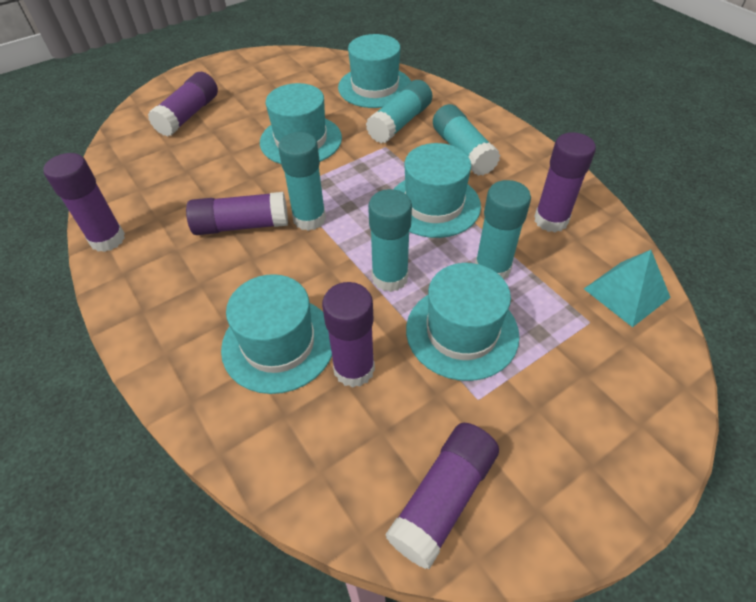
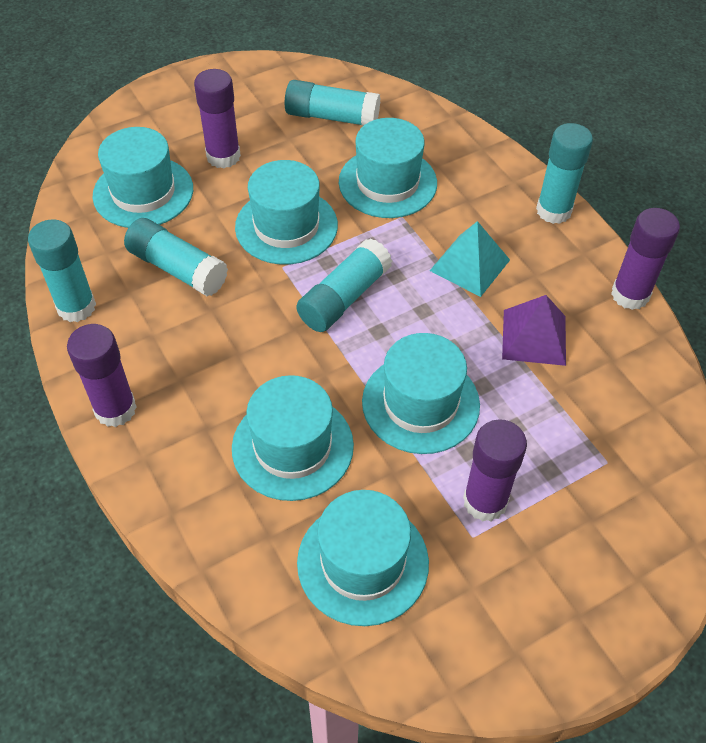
purple glue stick: 6 -> 4
purple pyramid: 0 -> 1
turquoise hat: 5 -> 6

